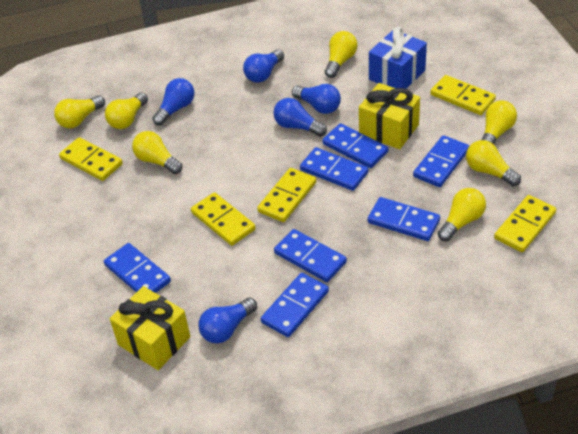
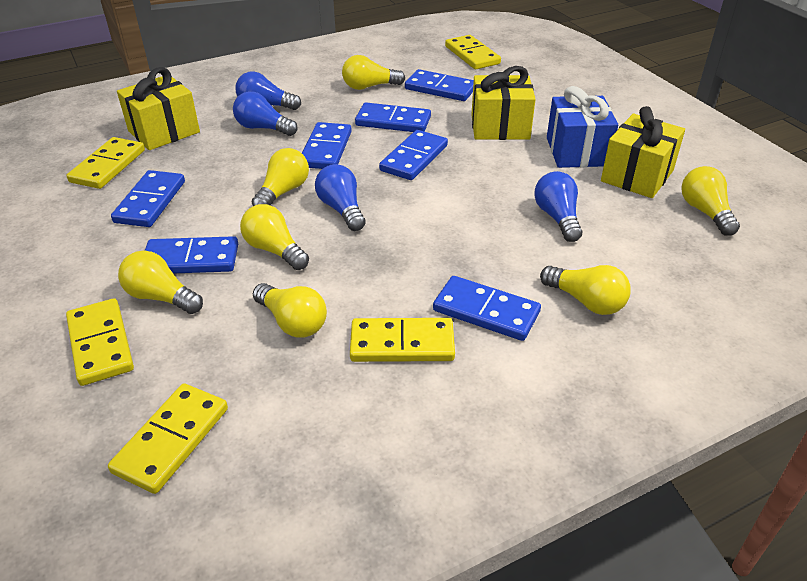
blue light bulb: 5 -> 4
yellow gift: 2 -> 3

